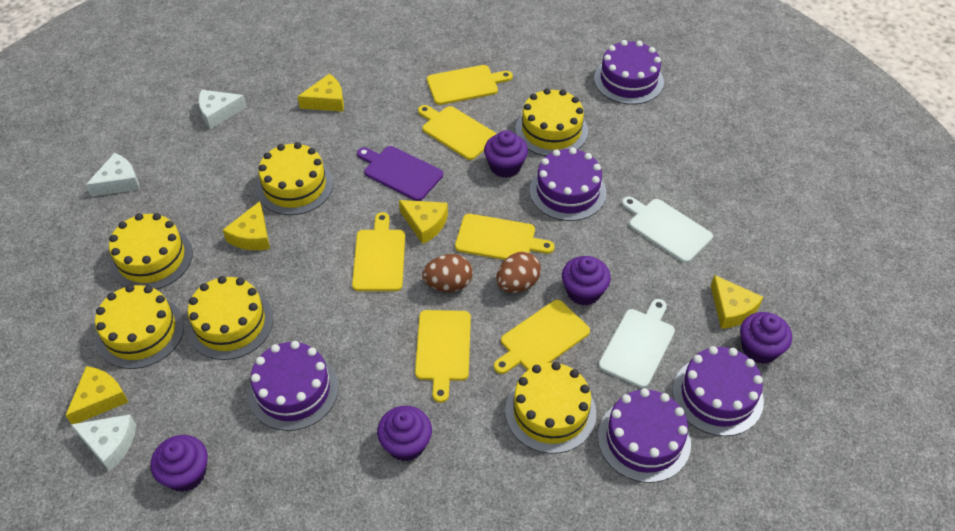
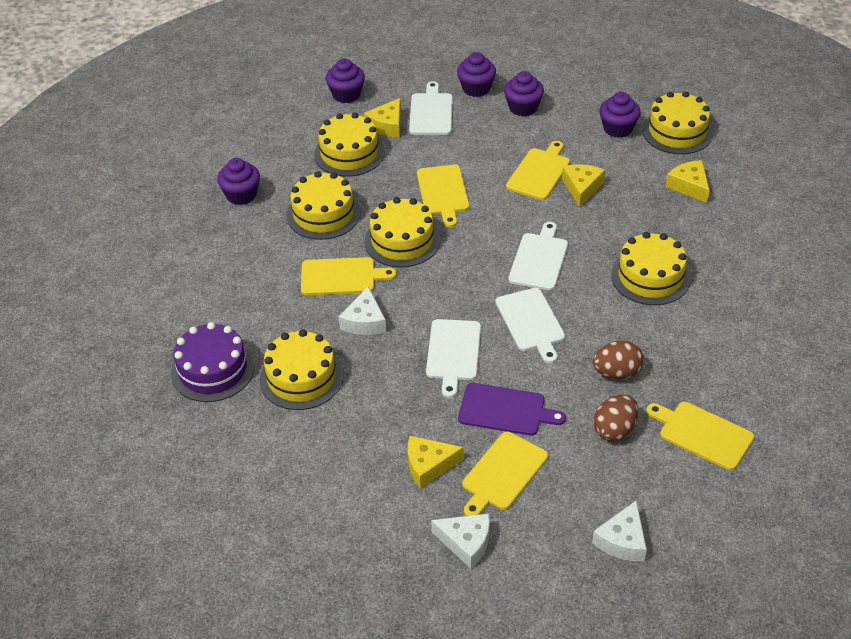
purple cake: 5 -> 1
white cutting board: 2 -> 4
yellow cheese: 5 -> 4
yellow cutting board: 6 -> 5

